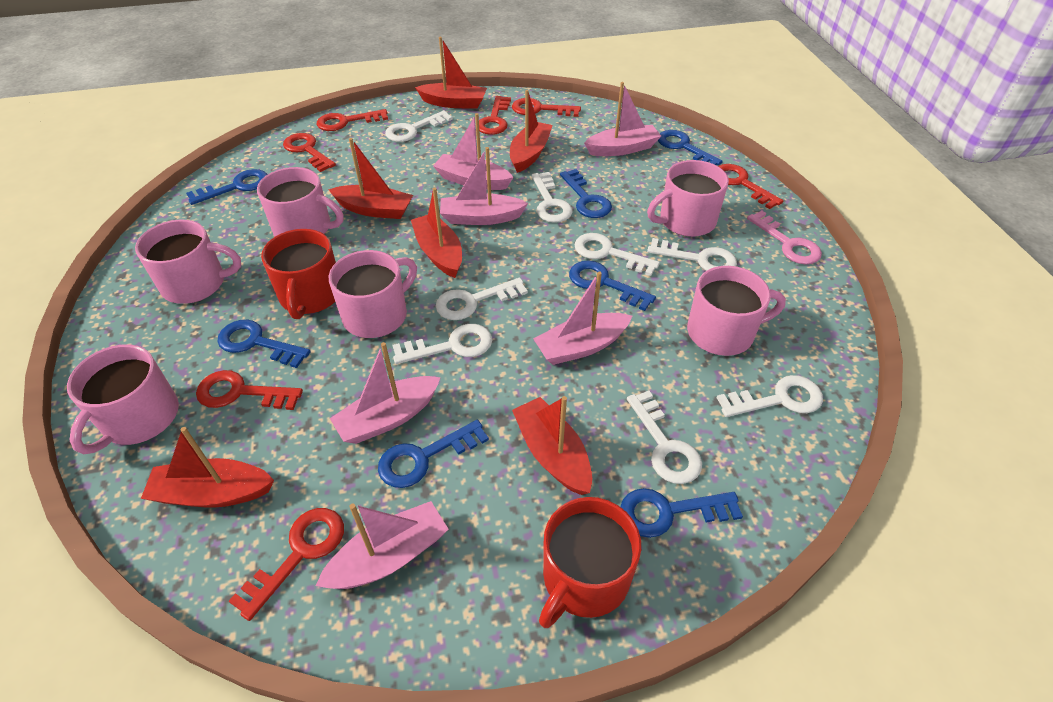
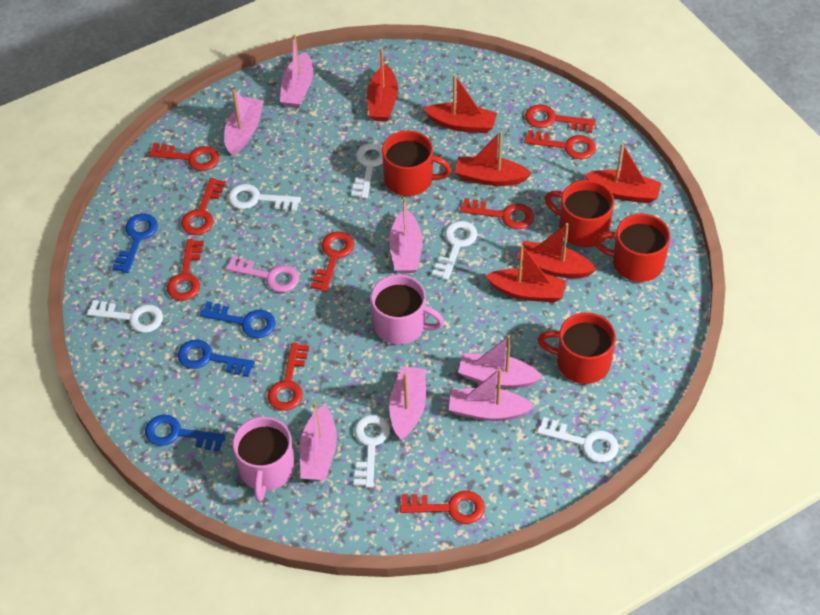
blue key: 7 -> 4
pink boat: 6 -> 7
pink mug: 6 -> 2
red key: 7 -> 9
red mug: 2 -> 4
white key: 8 -> 6

